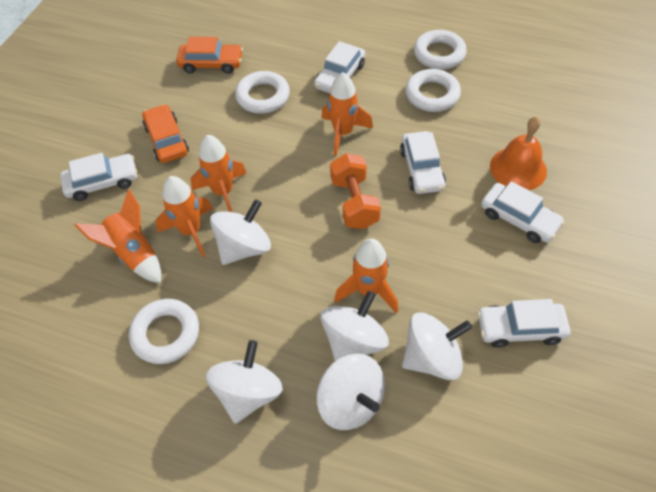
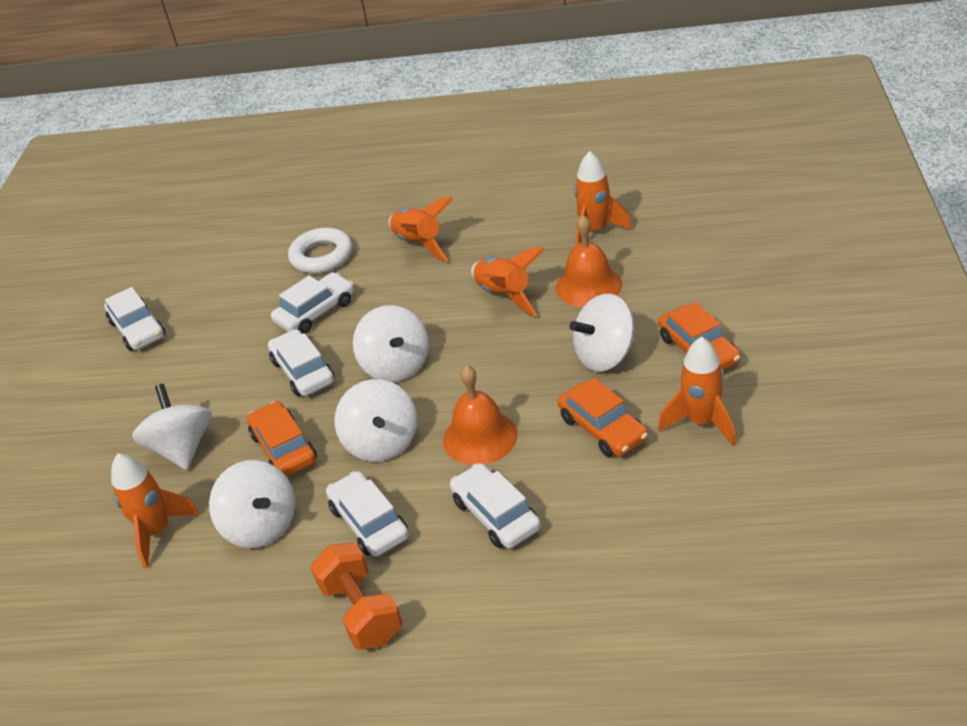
orange bell: 1 -> 2
orange car: 2 -> 3
white ring: 4 -> 1

